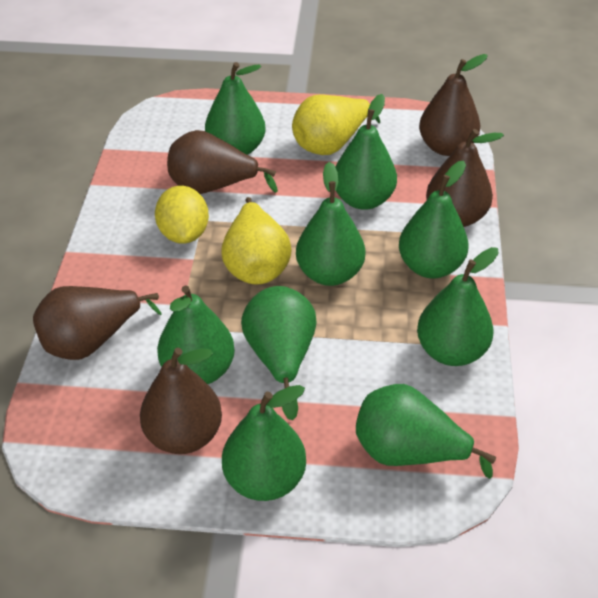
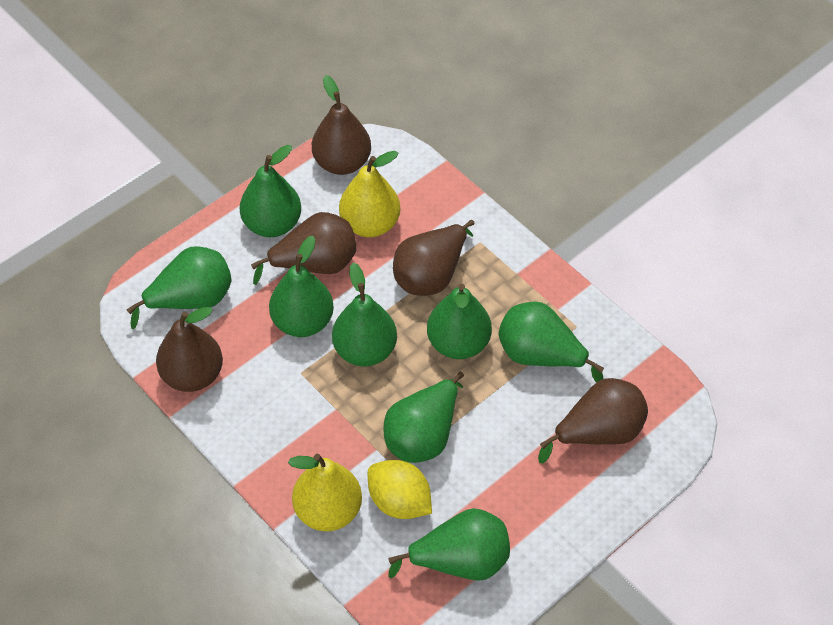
green pear: 9 -> 8

